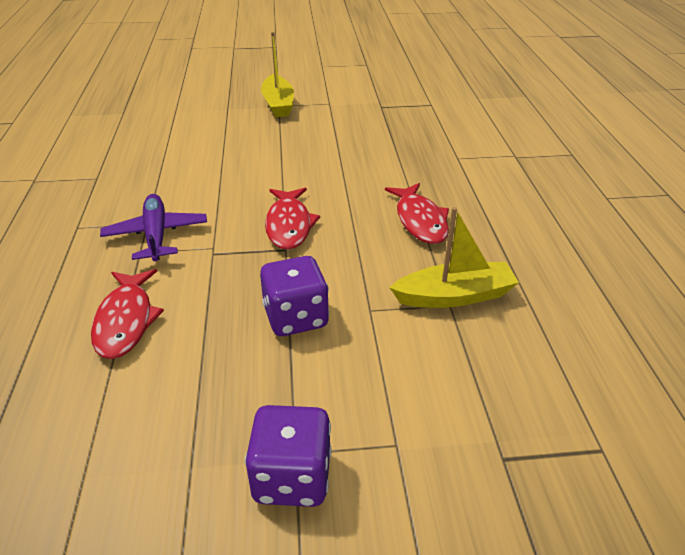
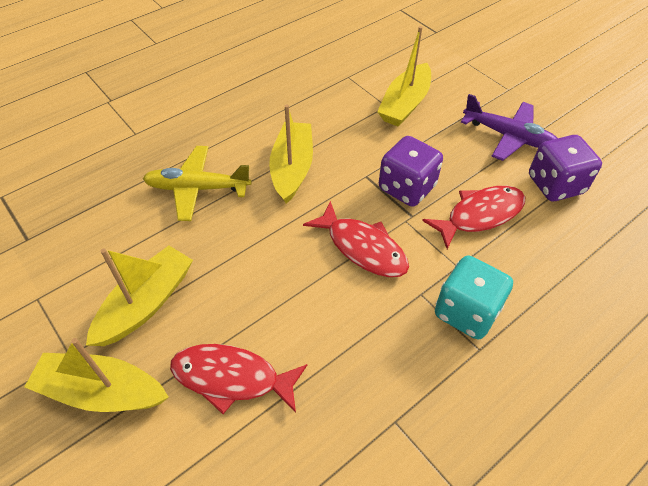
turquoise dice: 0 -> 1
yellow boat: 2 -> 4
yellow plane: 0 -> 1

